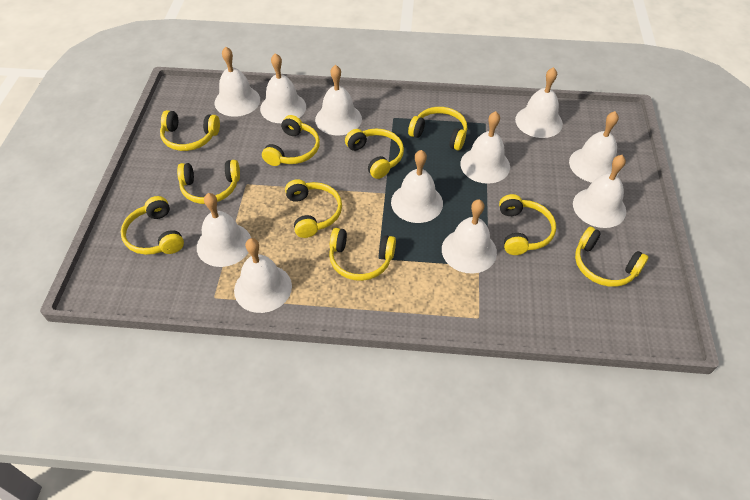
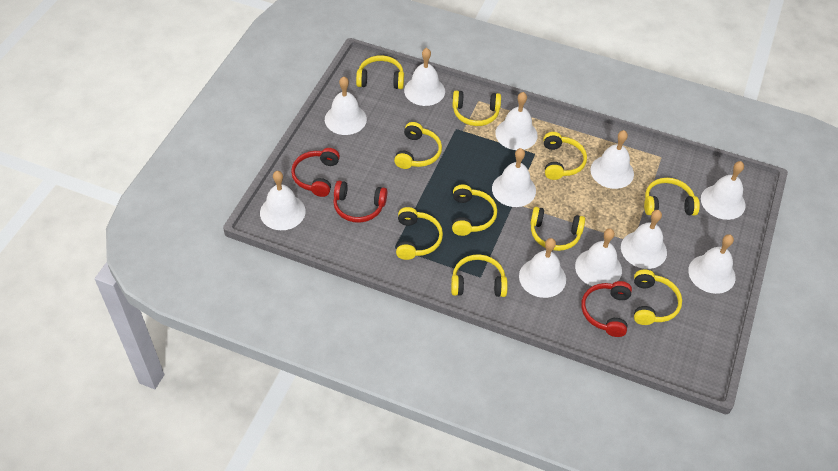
red headphones: 0 -> 3

